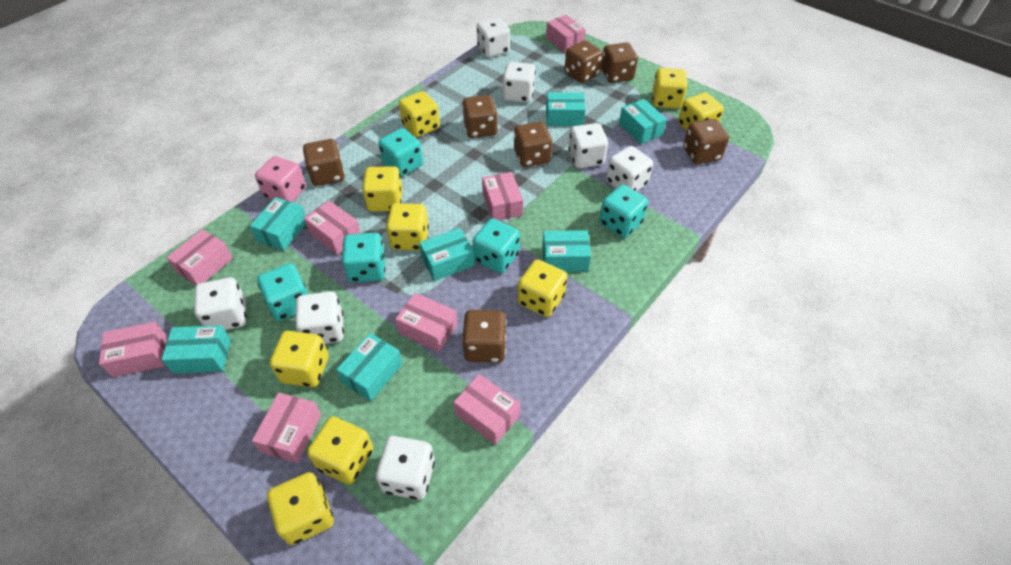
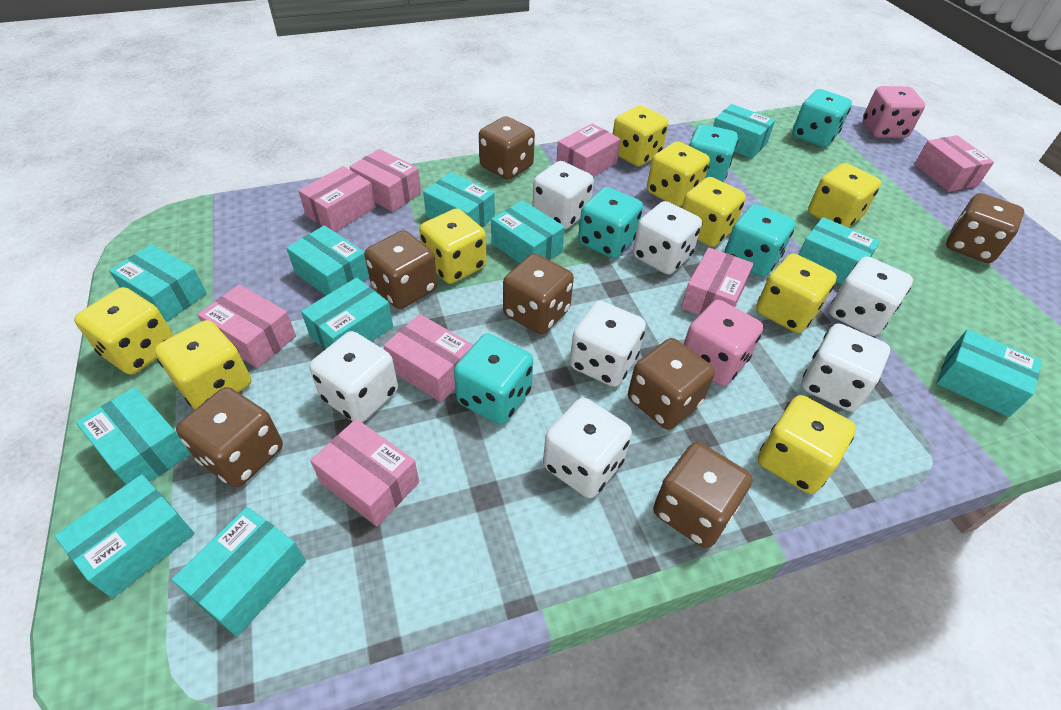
pink dice: 1 -> 2
turquoise box: 7 -> 11

